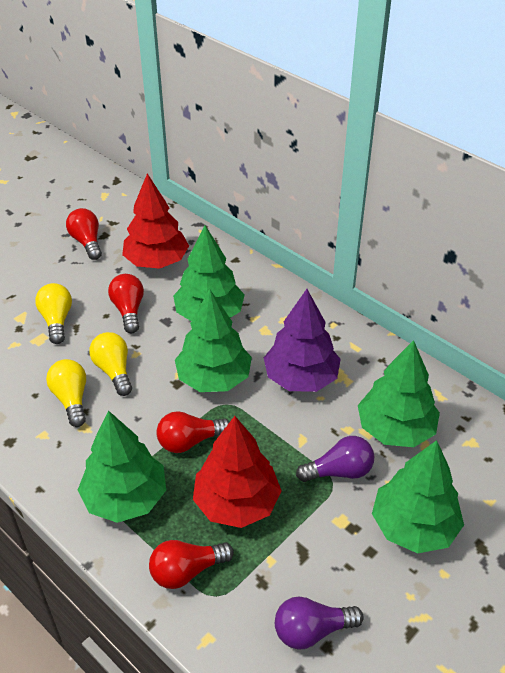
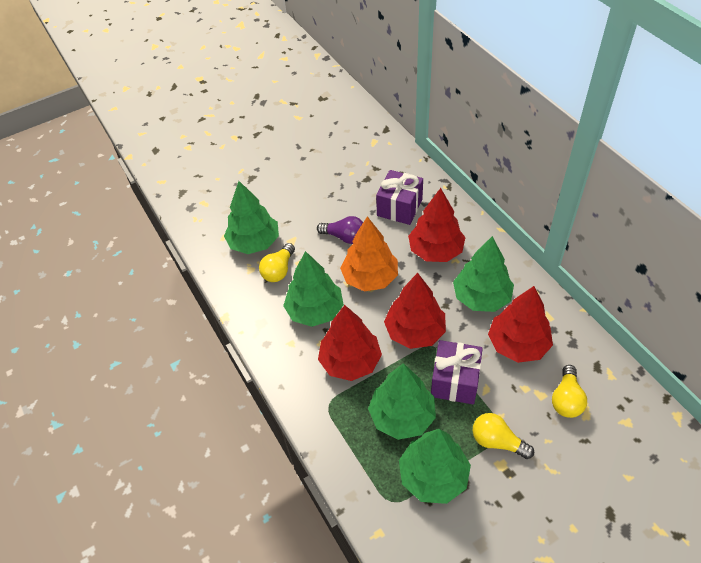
orange tree: 0 -> 1
purple gift: 0 -> 2
purple light bulb: 2 -> 1
purple tree: 1 -> 0
red light bulb: 4 -> 0
red tree: 2 -> 4

